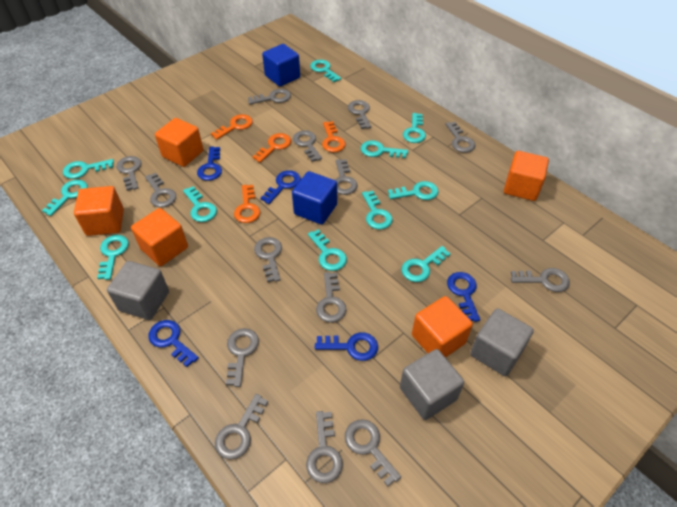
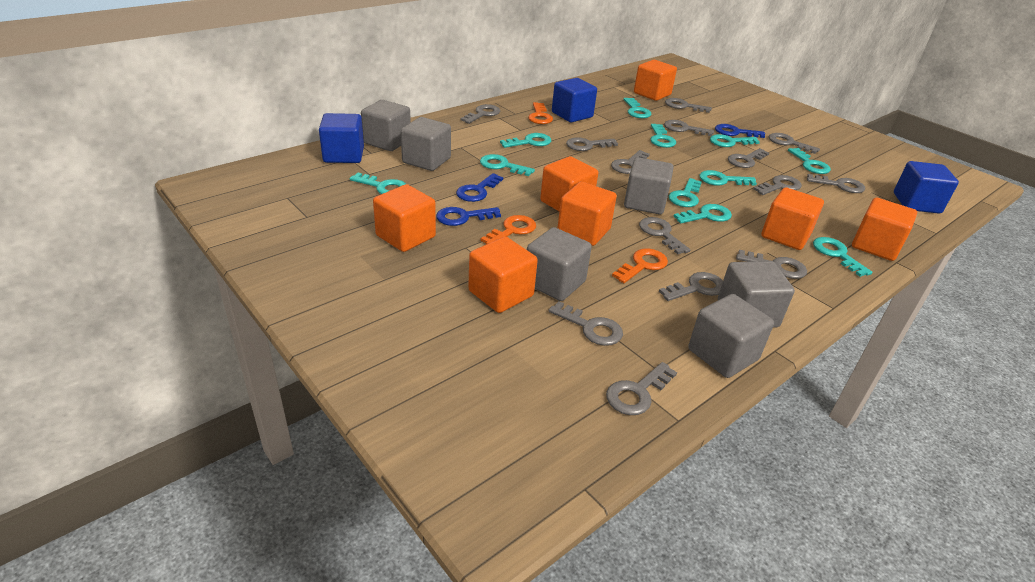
blue cube: 2 -> 3
blue key: 5 -> 3
grey cube: 3 -> 6
orange cube: 5 -> 7
orange key: 4 -> 3

